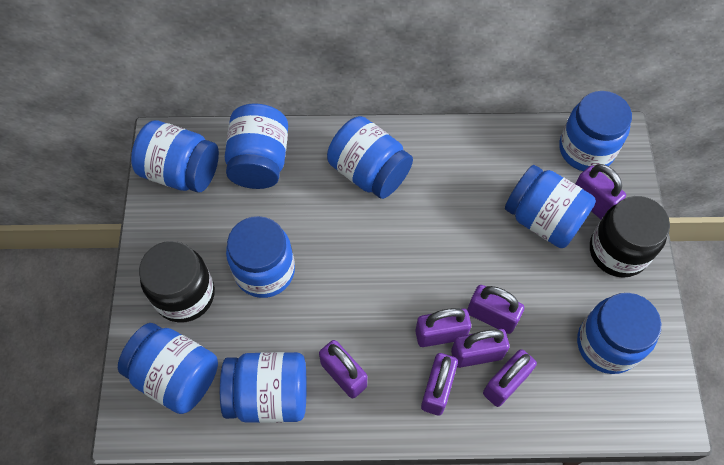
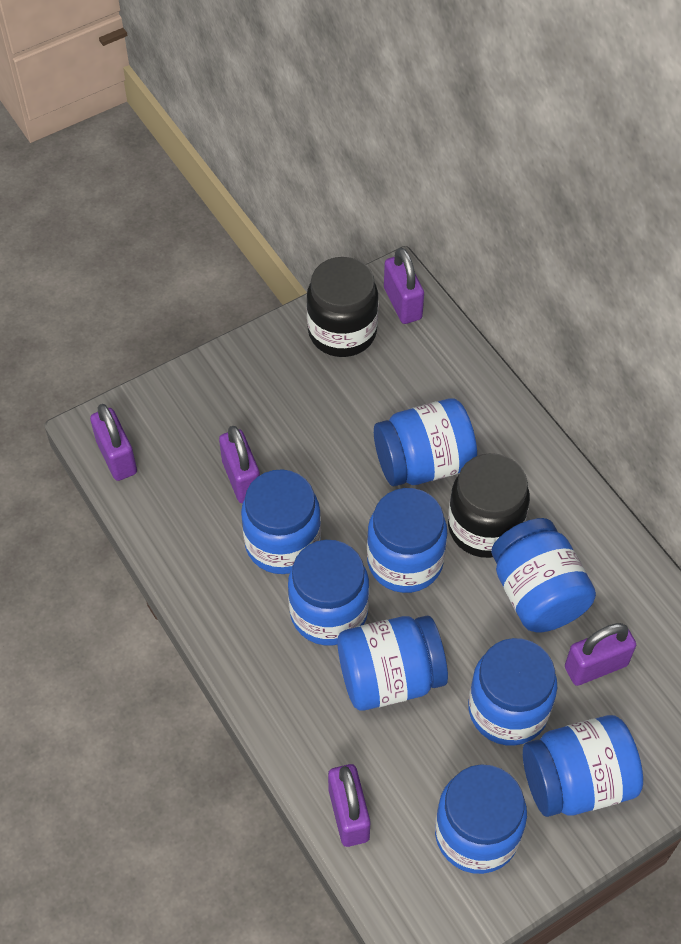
purple padlock: 7 -> 5

